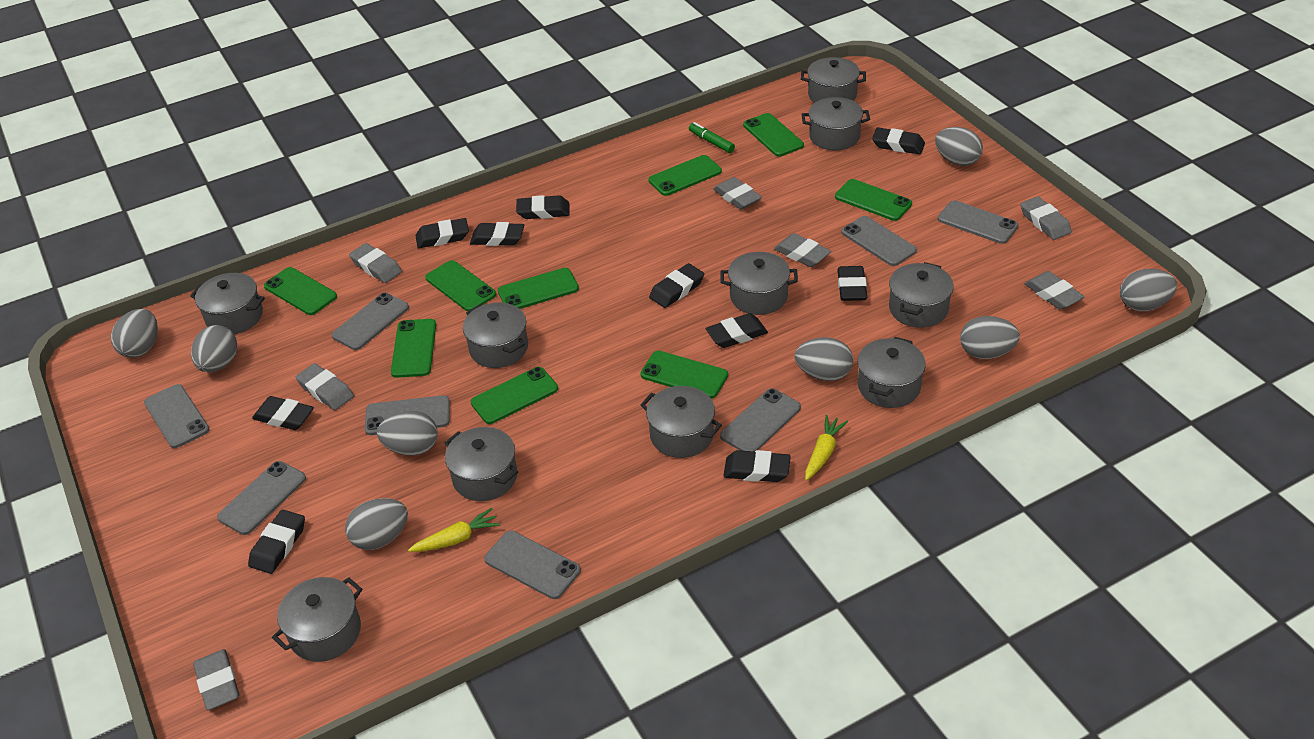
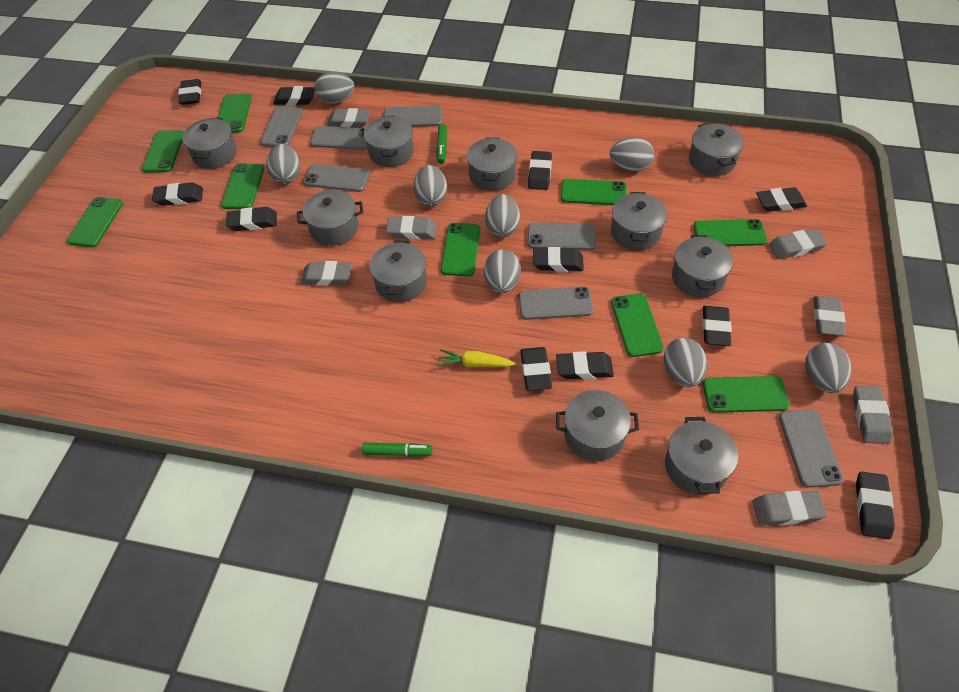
black eraser: 10 -> 11
green marker: 1 -> 2
grey phone: 8 -> 7
yellow carrot: 2 -> 1

